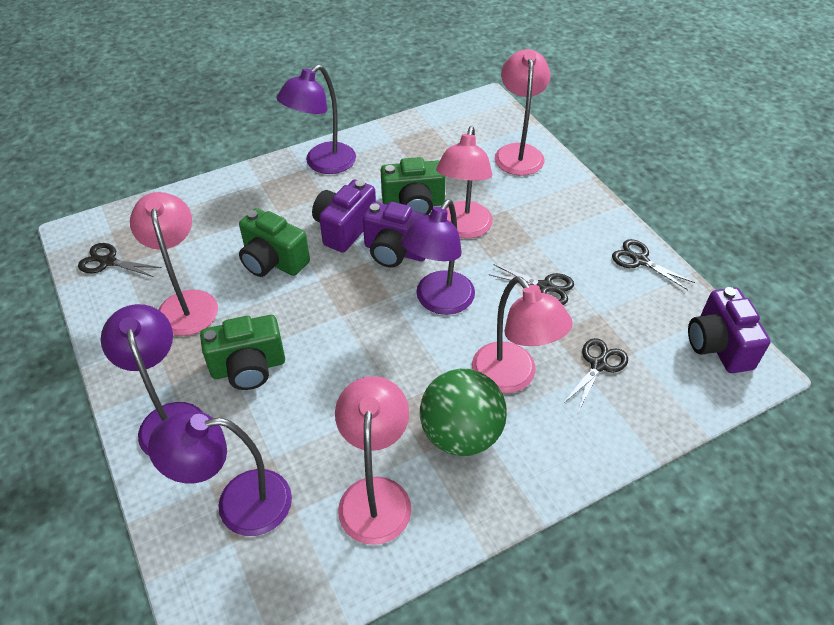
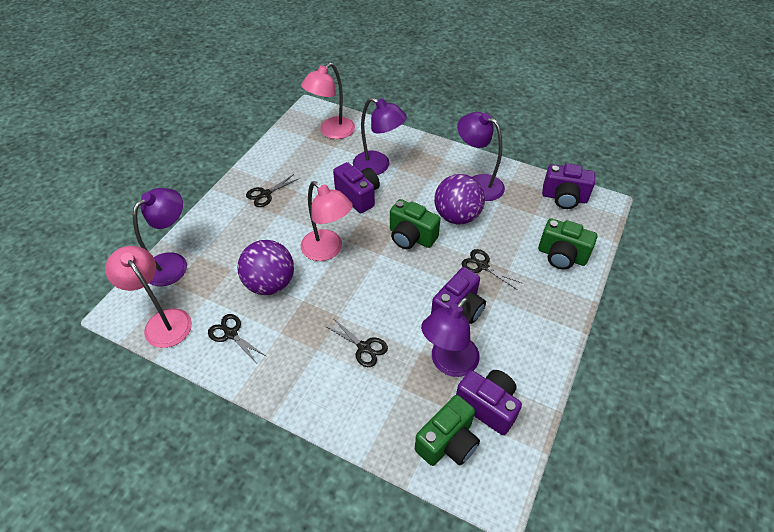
green ball: 1 -> 0
pink lamp: 5 -> 3
purple ball: 0 -> 2
purple camera: 3 -> 4

